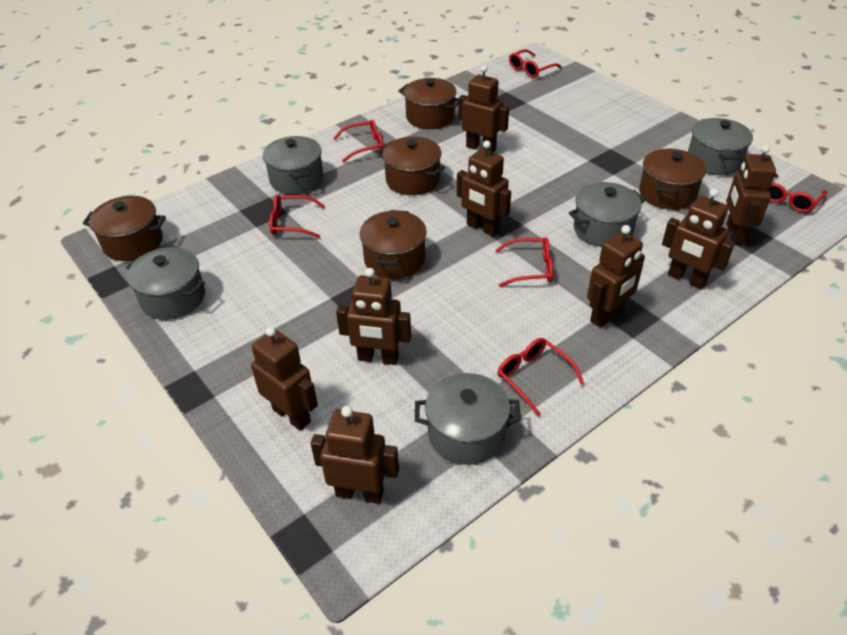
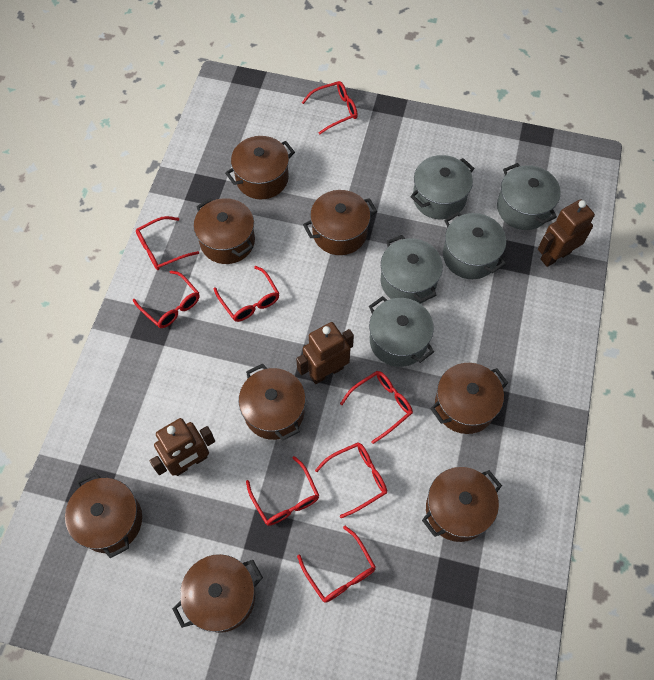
brown pot: 5 -> 8
brown robot: 8 -> 3
red glasses: 6 -> 8

